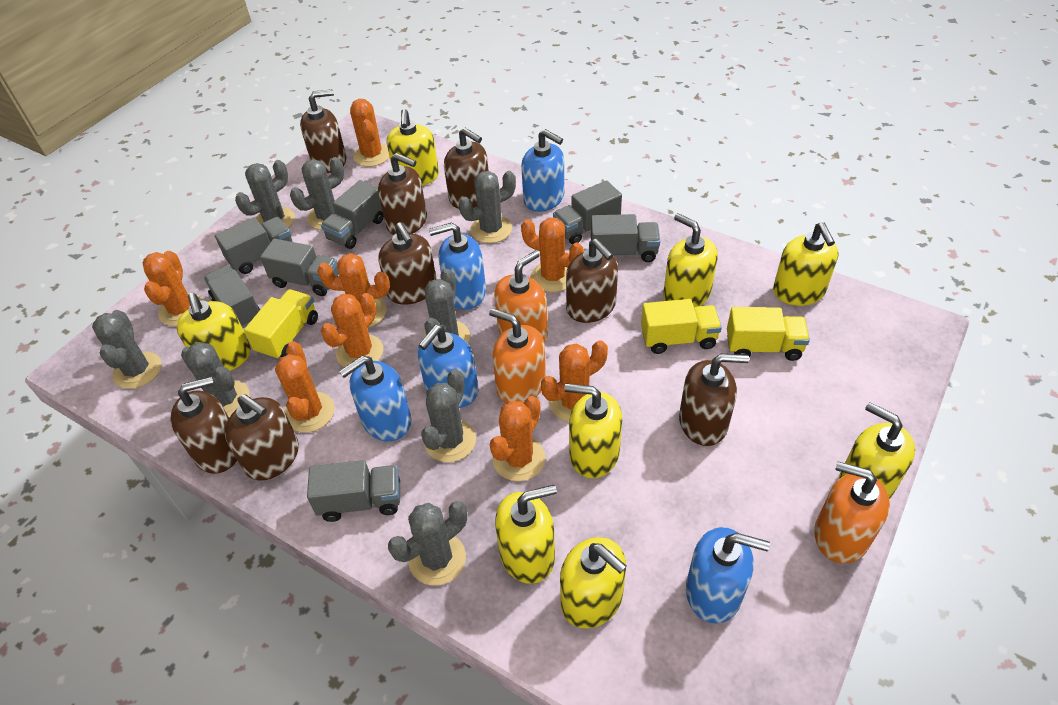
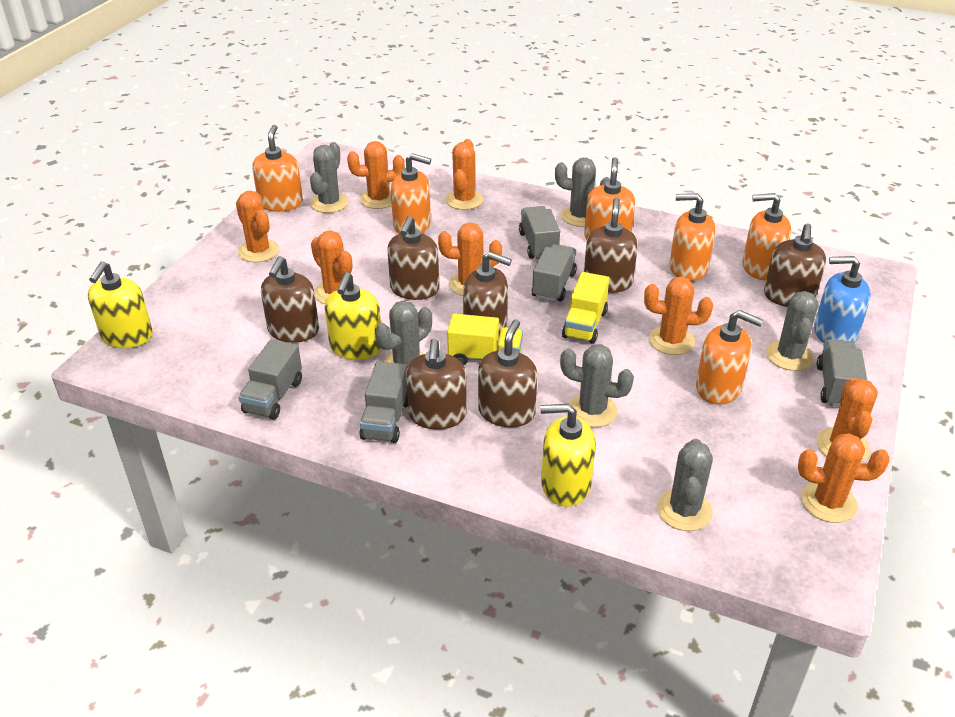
blue soap dispenser: 5 -> 1
brown soap dispenser: 8 -> 7
grey cactus: 8 -> 6
grey truck: 7 -> 5
orange soap dispenser: 3 -> 6
yellow soap dispenser: 8 -> 3
yellow truck: 3 -> 2

